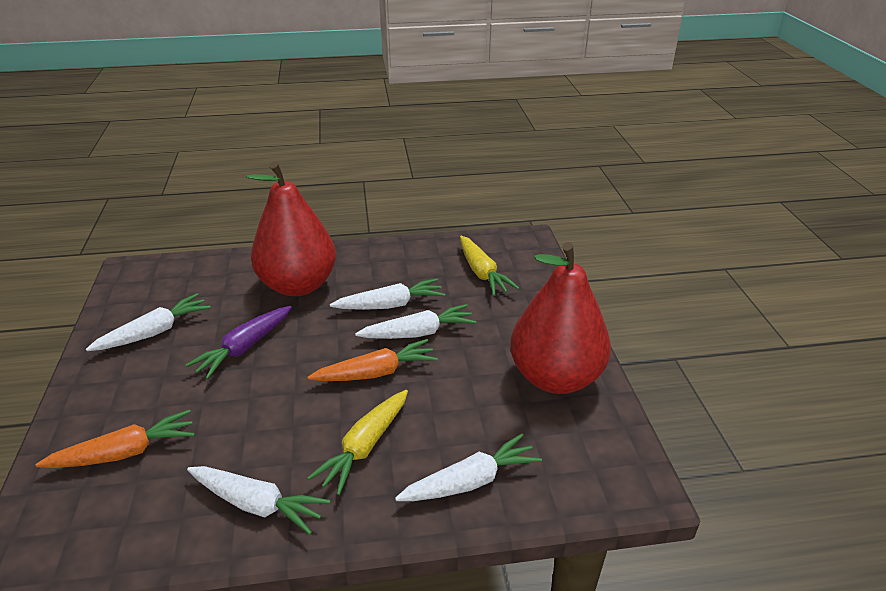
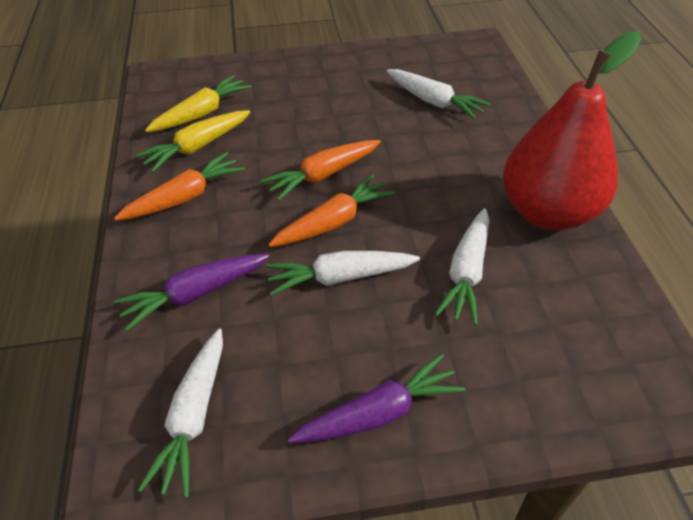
orange carrot: 2 -> 3
purple carrot: 1 -> 2
red pear: 2 -> 1
white carrot: 5 -> 4

